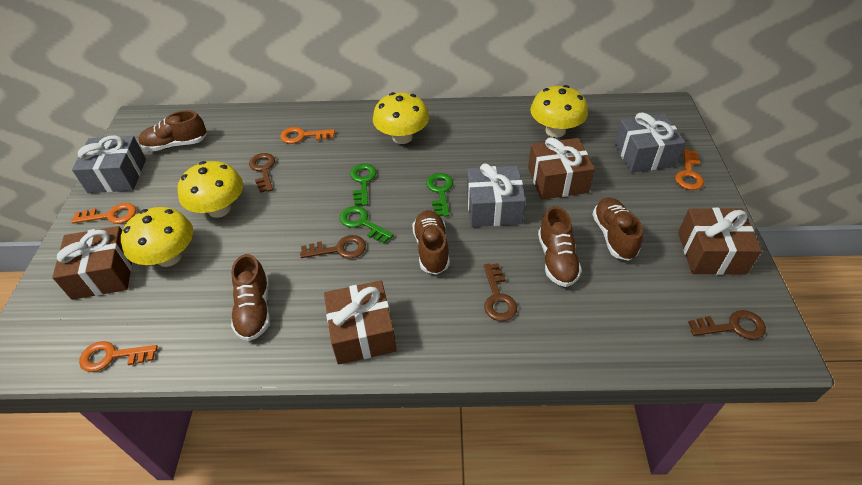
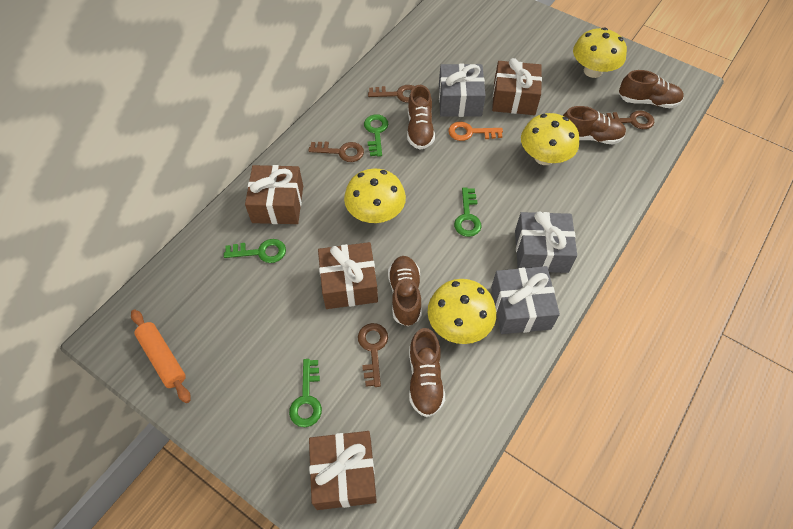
green key: 3 -> 4
orange key: 4 -> 1
orange rolling pin: 0 -> 1

